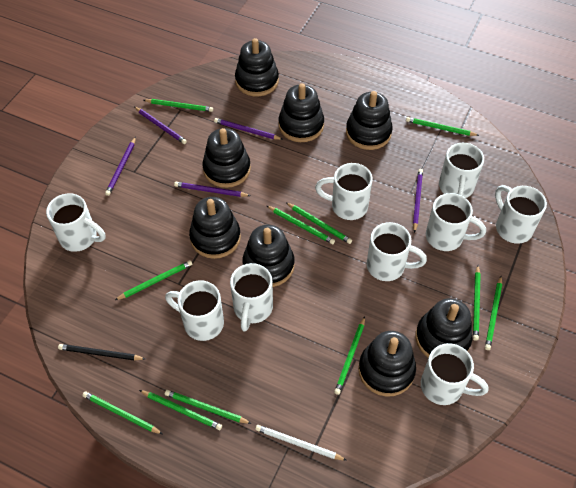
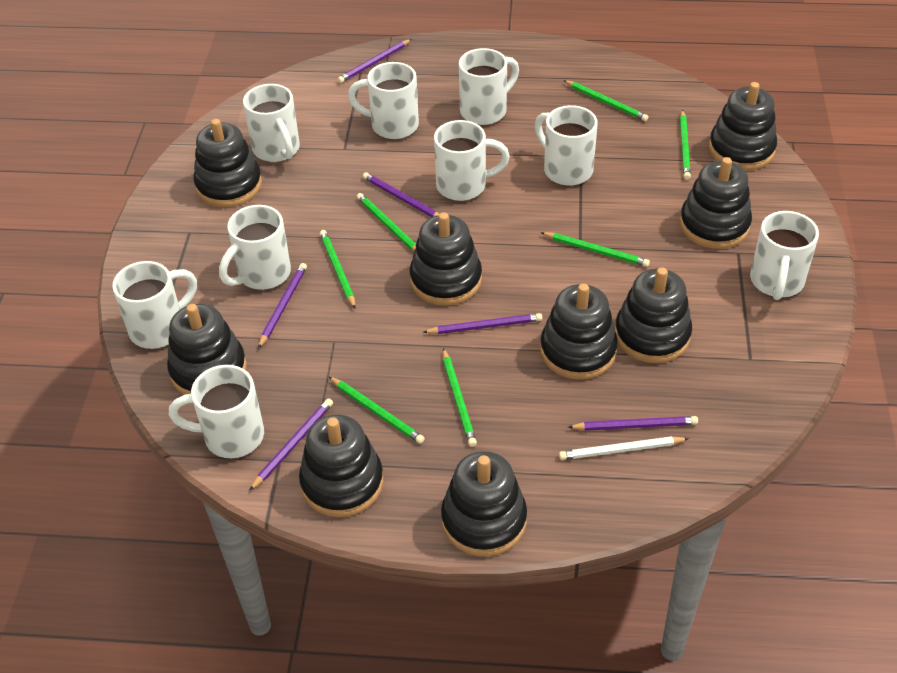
black pencil: 1 -> 0
black stacking toy: 8 -> 9
green pencil: 11 -> 7
purple pencil: 5 -> 6

